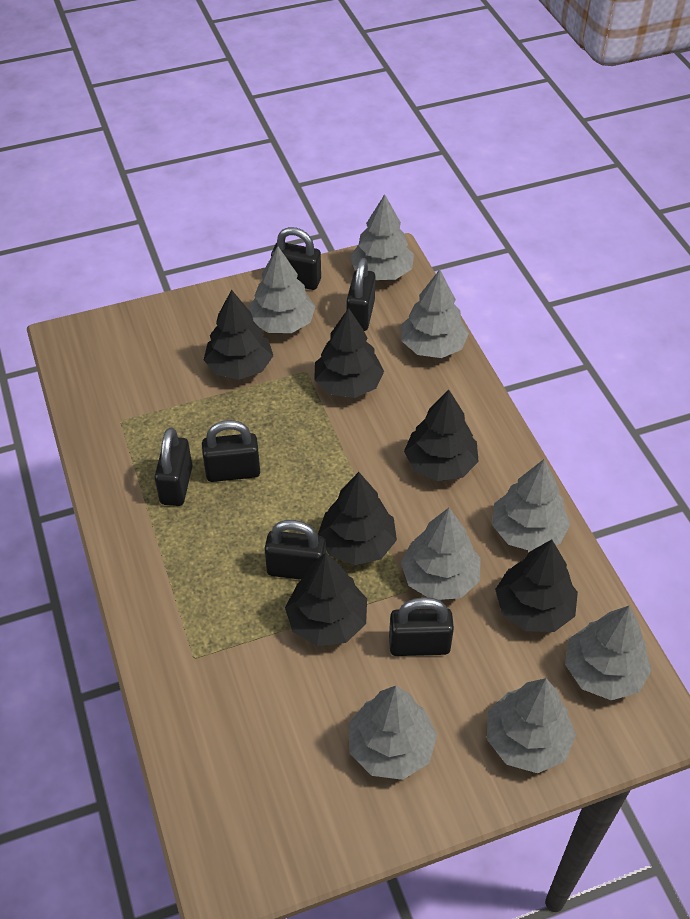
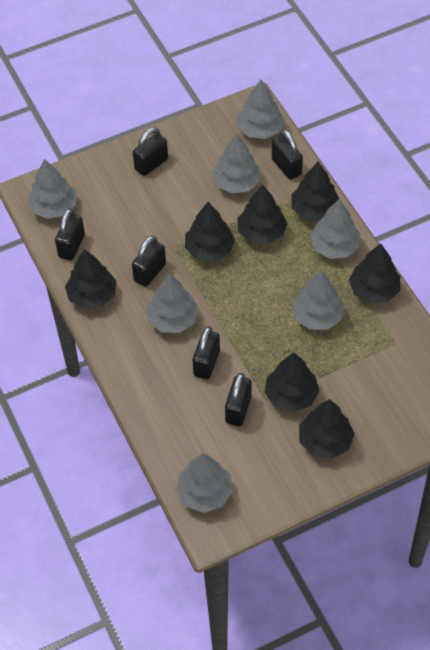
black tree: 6 -> 7
grey tree: 8 -> 7

